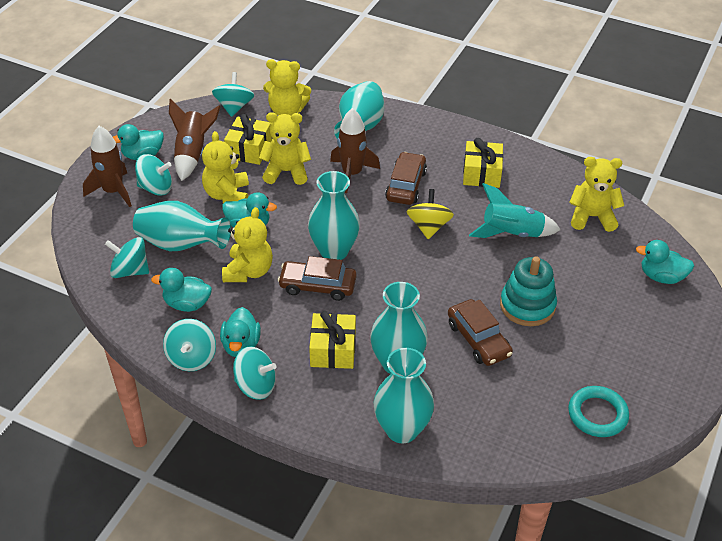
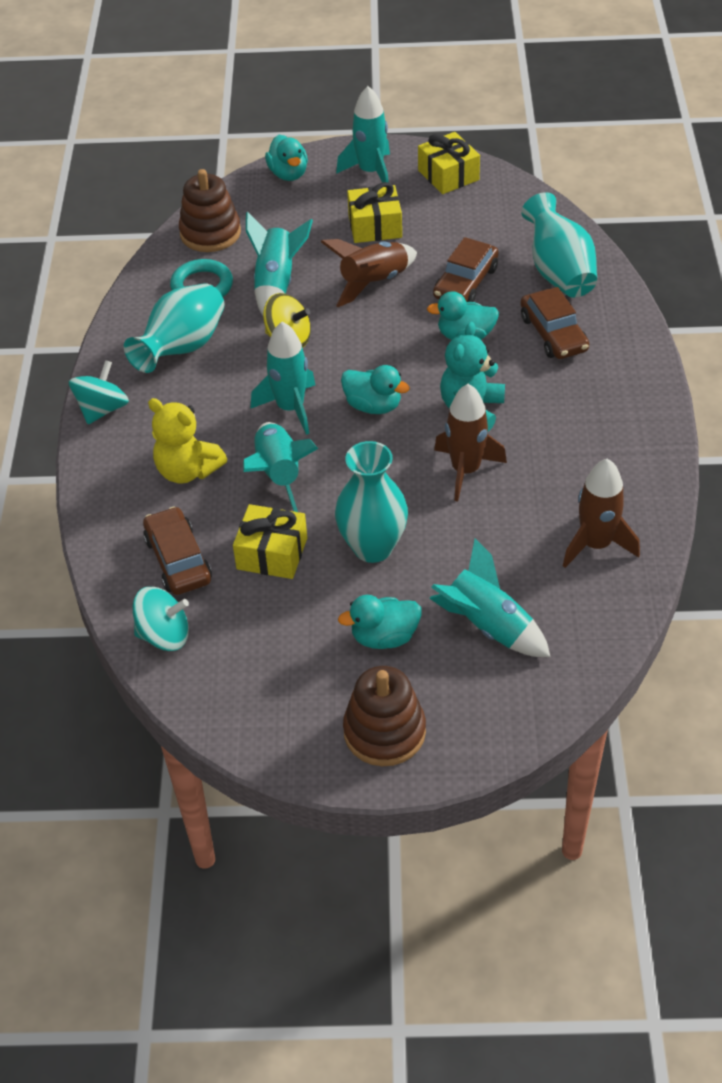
brown stacking toy: 0 -> 2
turquoise duck: 5 -> 4
turquoise rocket: 1 -> 5
turquoise spinning top: 5 -> 2
turquoise stacking toy: 1 -> 0
turquoise teddy bear: 0 -> 1
turquoise vase: 5 -> 3
yellow teddy bear: 5 -> 1

